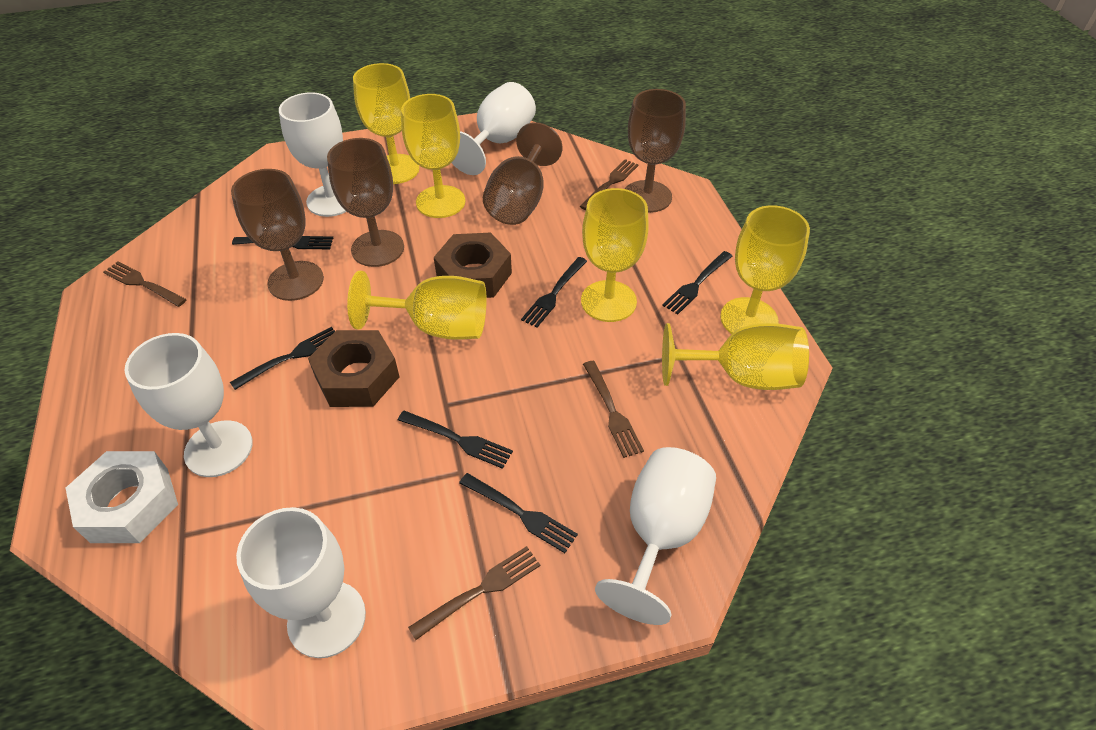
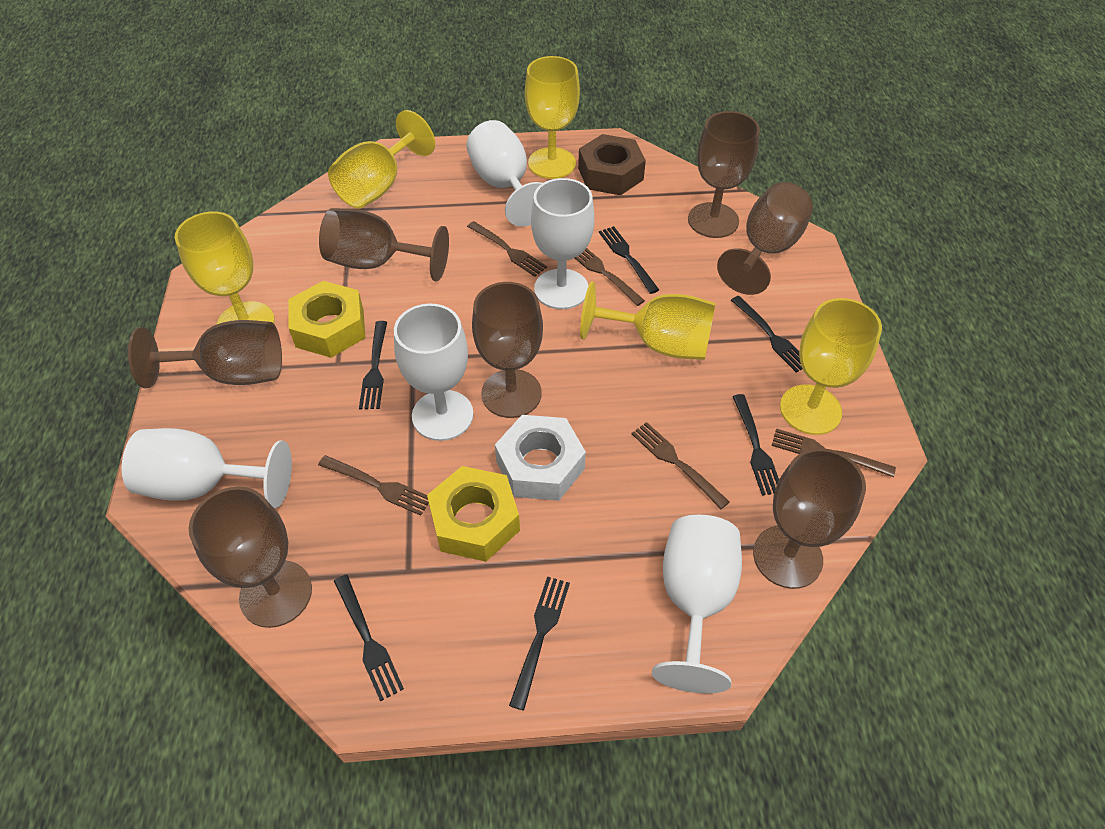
brown fork: 4 -> 5
brown goblet: 4 -> 7
brown nut: 2 -> 1
yellow goblet: 6 -> 5
yellow nut: 0 -> 2

